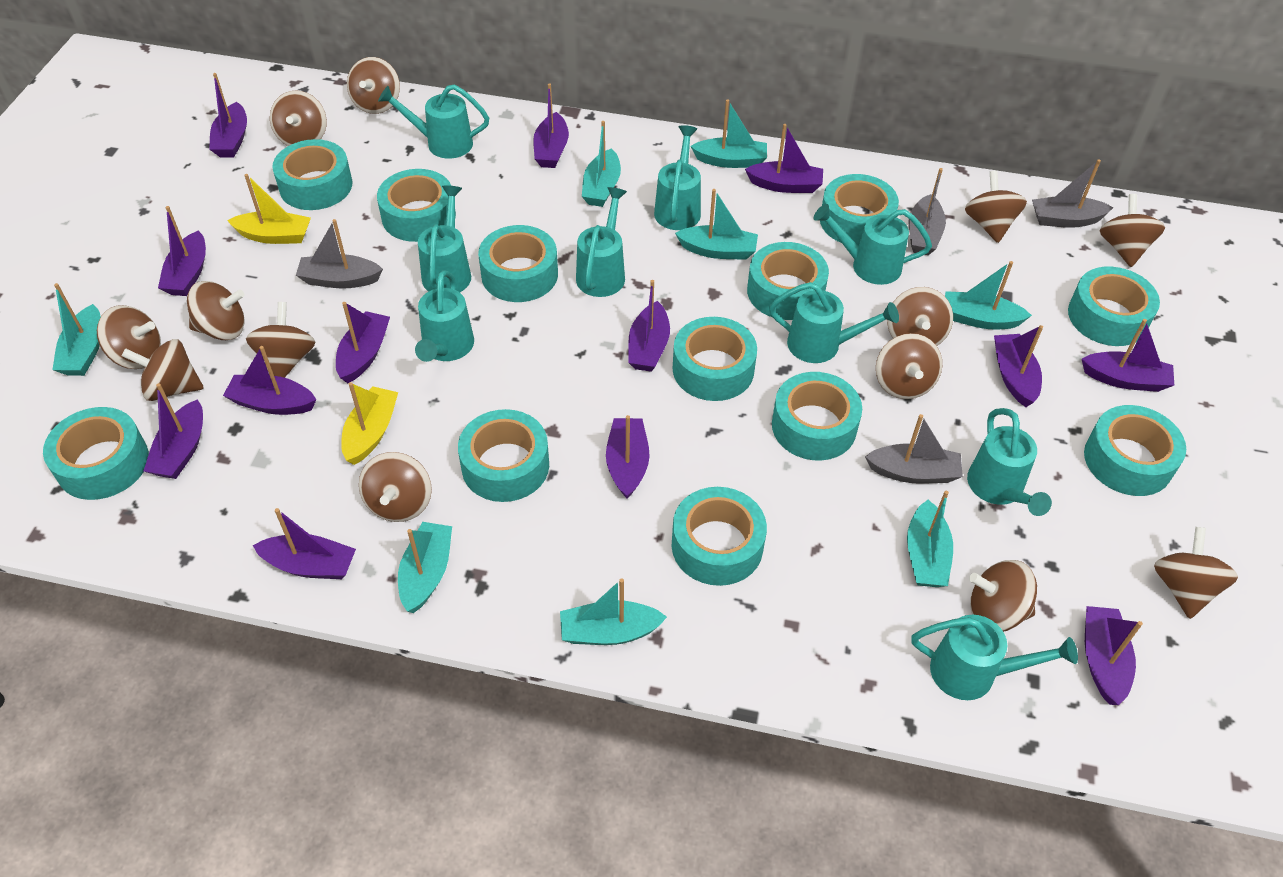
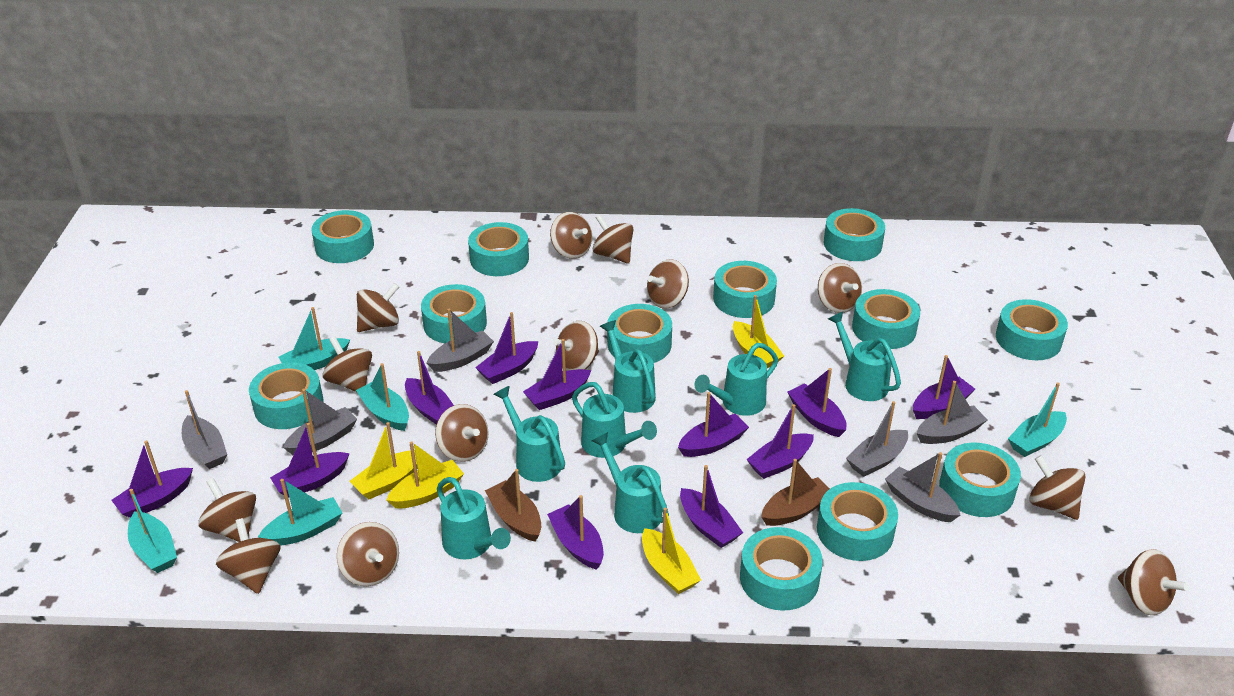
brown boat: 0 -> 2
grey boat: 4 -> 6
purple boat: 13 -> 11
turquoise boat: 8 -> 5
turquoise watering can: 9 -> 7
yellow boat: 2 -> 4

